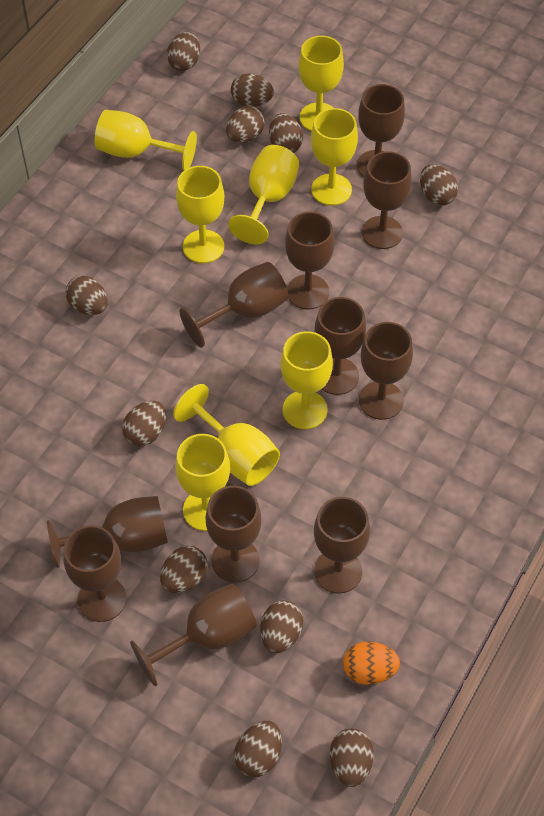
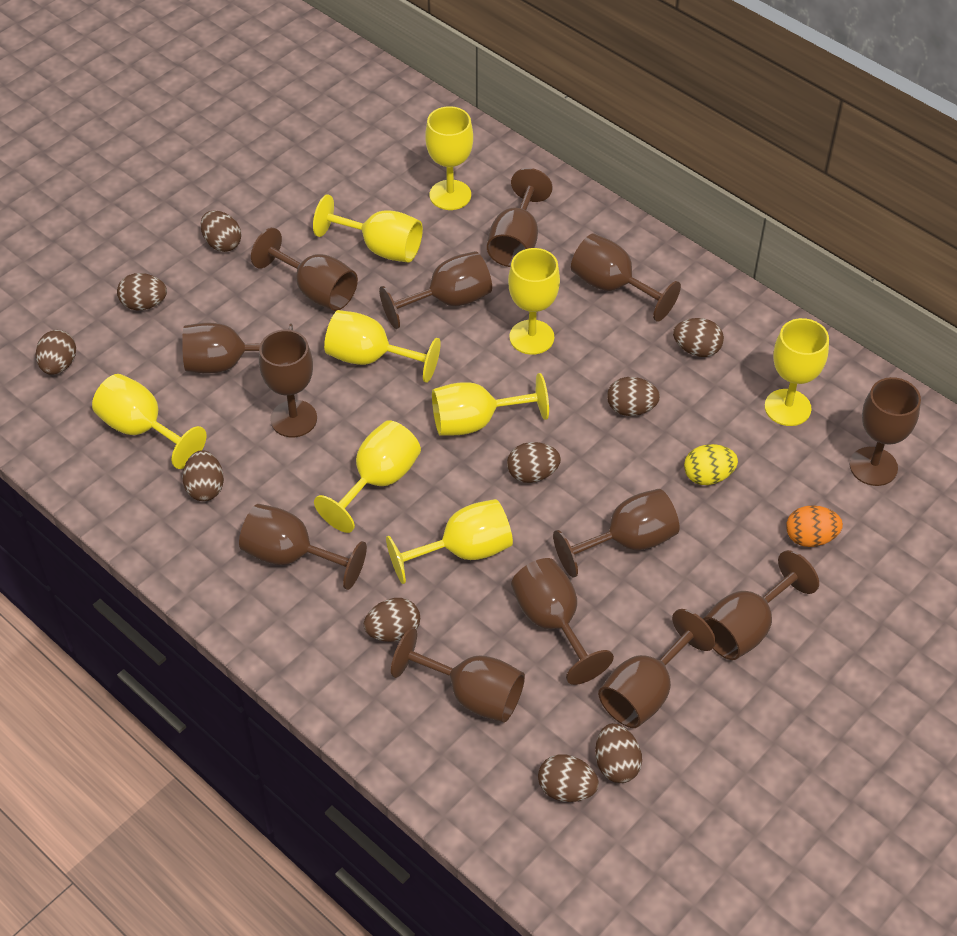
brown egg: 11 -> 10
brown goblet: 11 -> 13
yellow egg: 0 -> 1
yellow goblet: 8 -> 9

